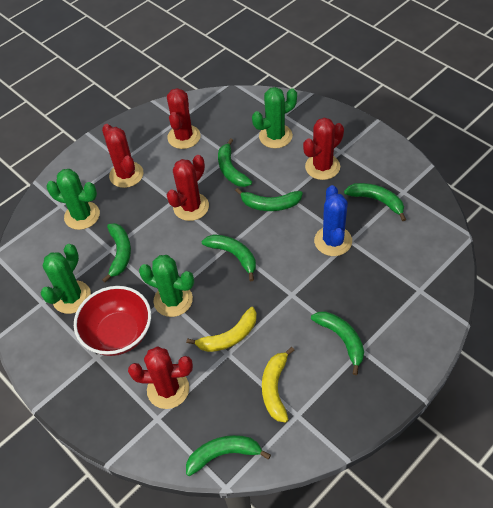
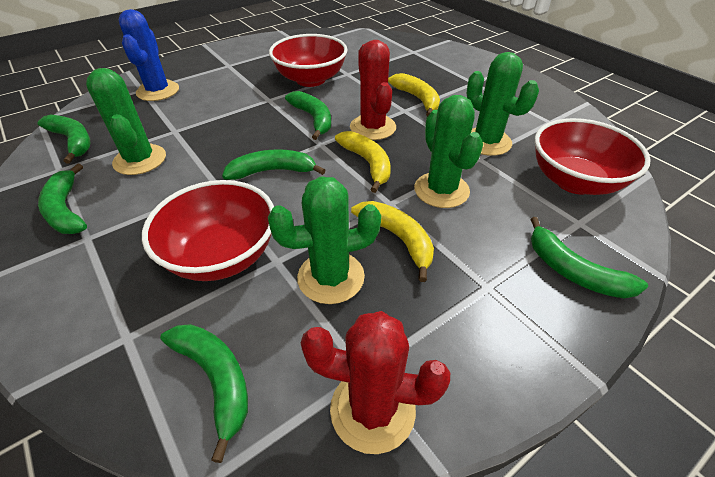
green banana: 7 -> 6
red bowl: 1 -> 3
red cactus: 5 -> 2
yellow banana: 2 -> 3

